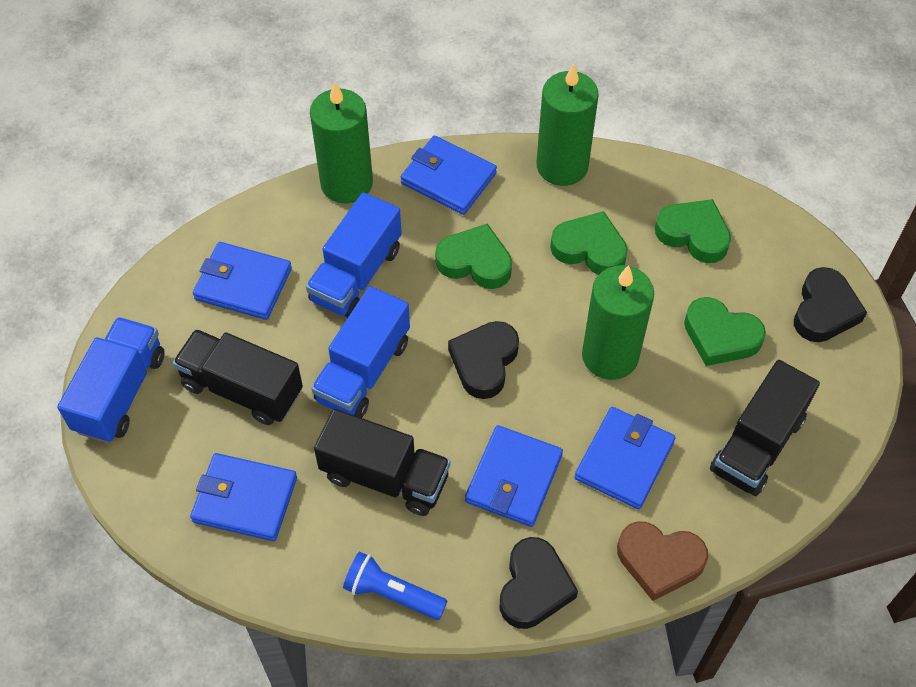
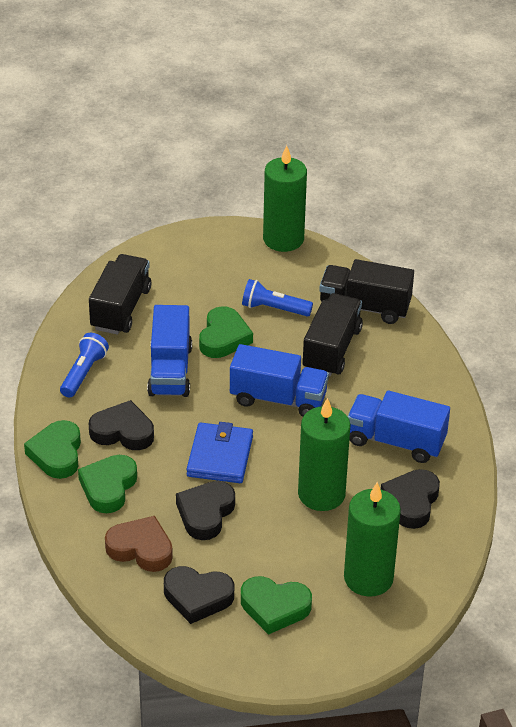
black heart: 3 -> 4
blue flashlight: 1 -> 2
blue wallet: 5 -> 1

